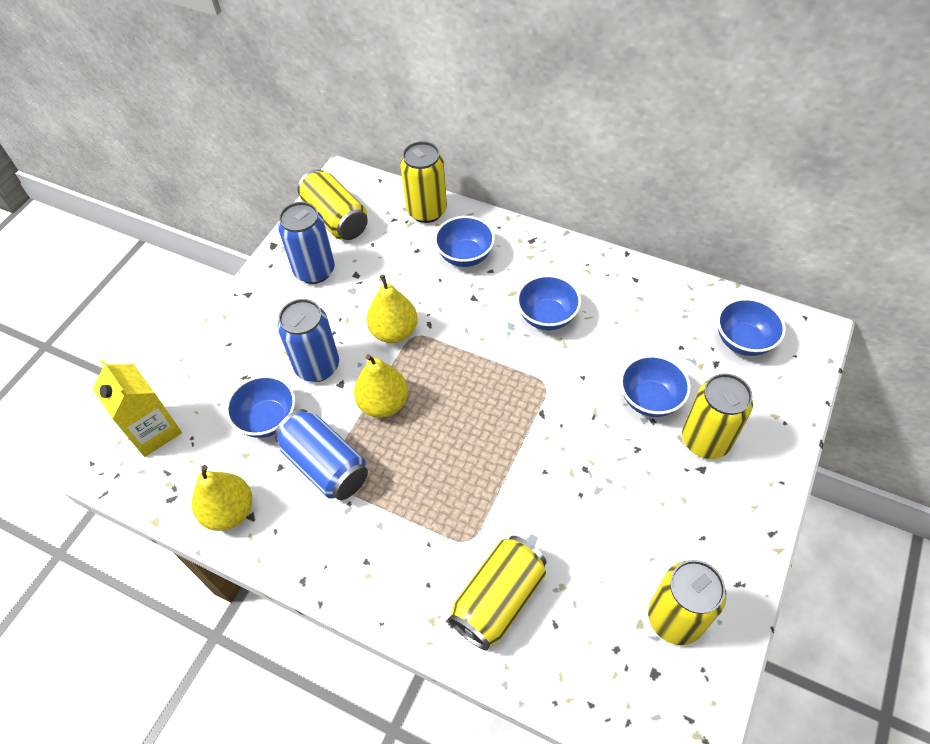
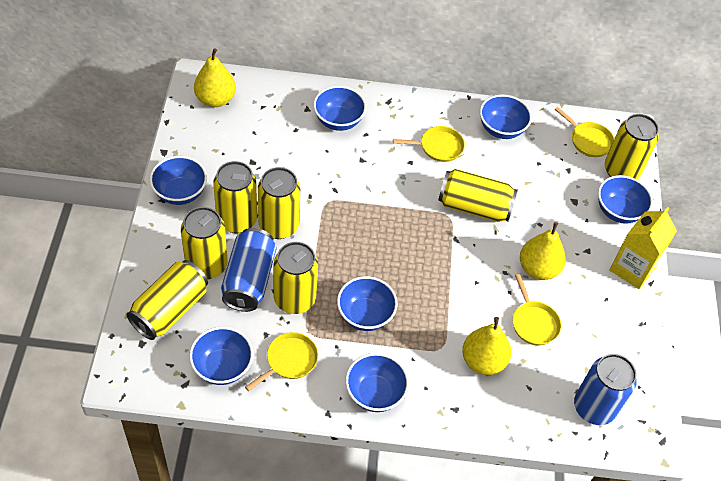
blue bowl: 5 -> 7
blue can: 3 -> 2
yellow can: 5 -> 7
yellow pan: 0 -> 4

